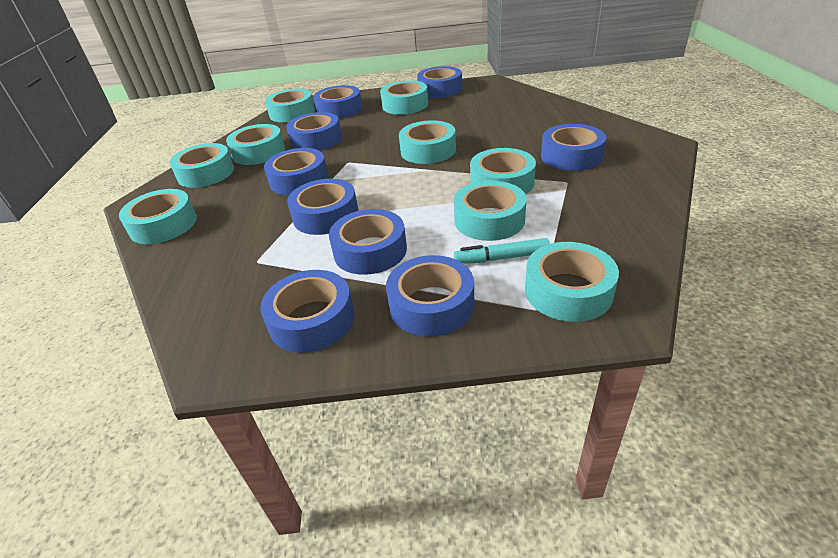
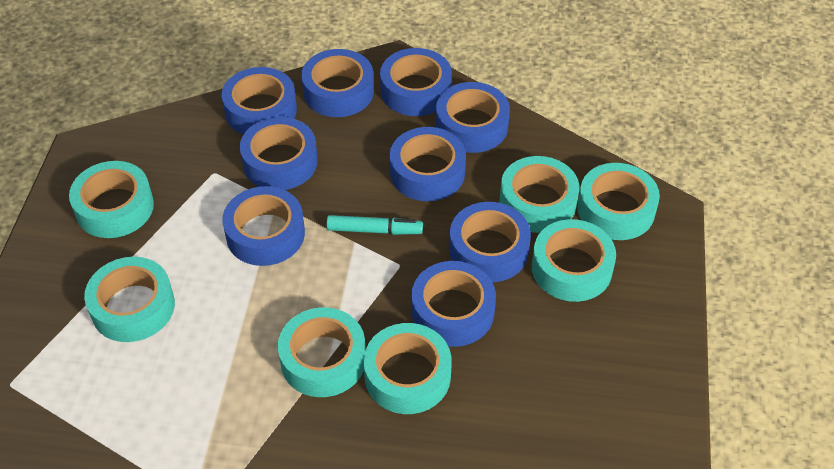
turquoise tape: 9 -> 7

